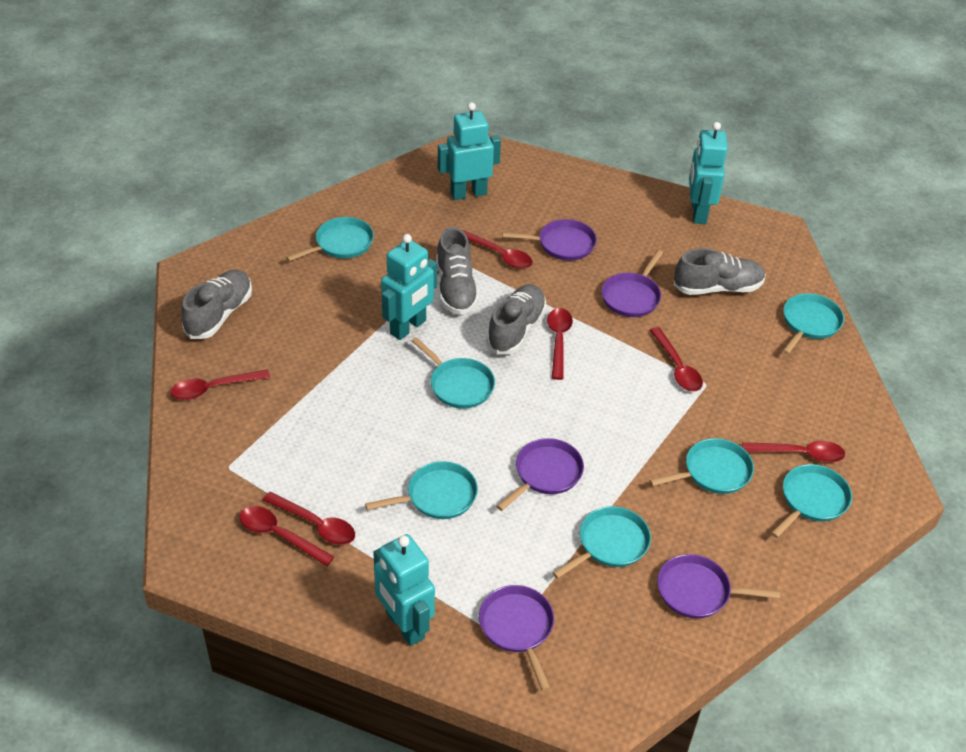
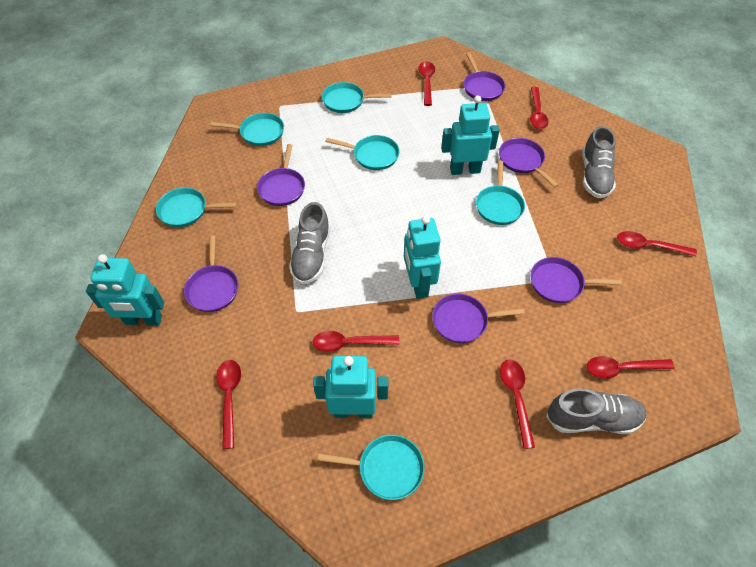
grey shoe: 4 -> 3
purple pan: 5 -> 6
turquoise pan: 7 -> 6

